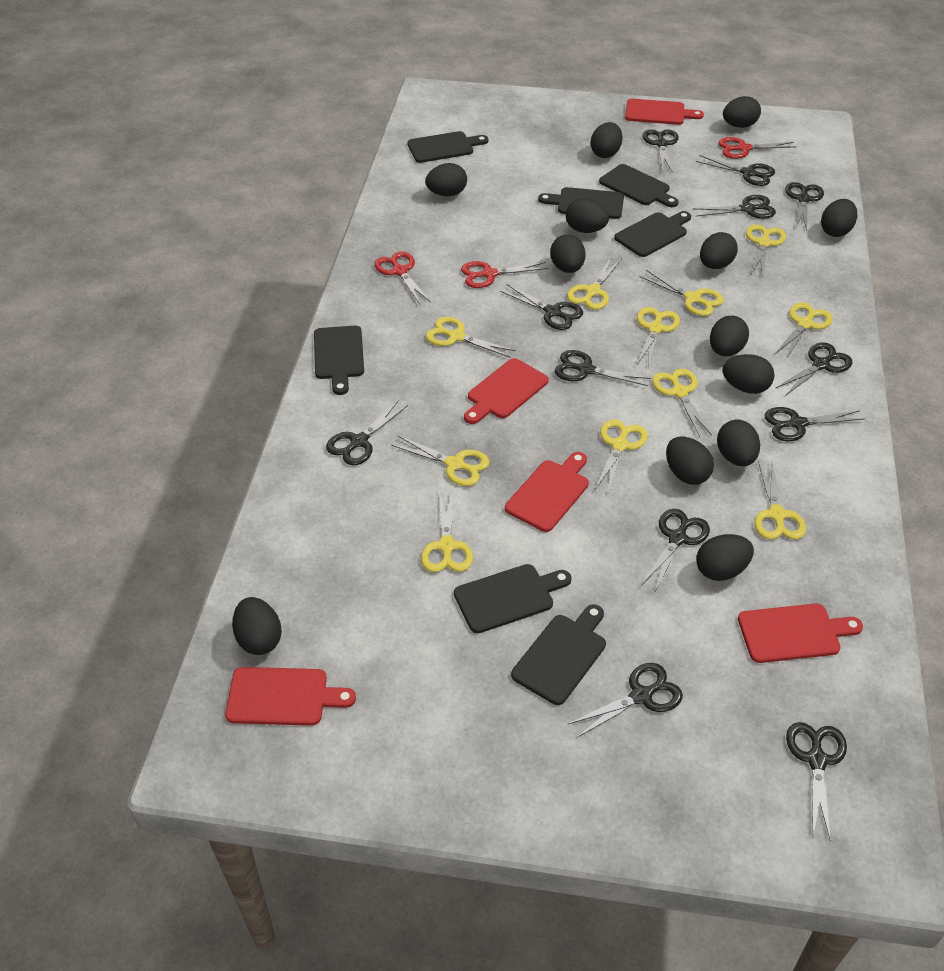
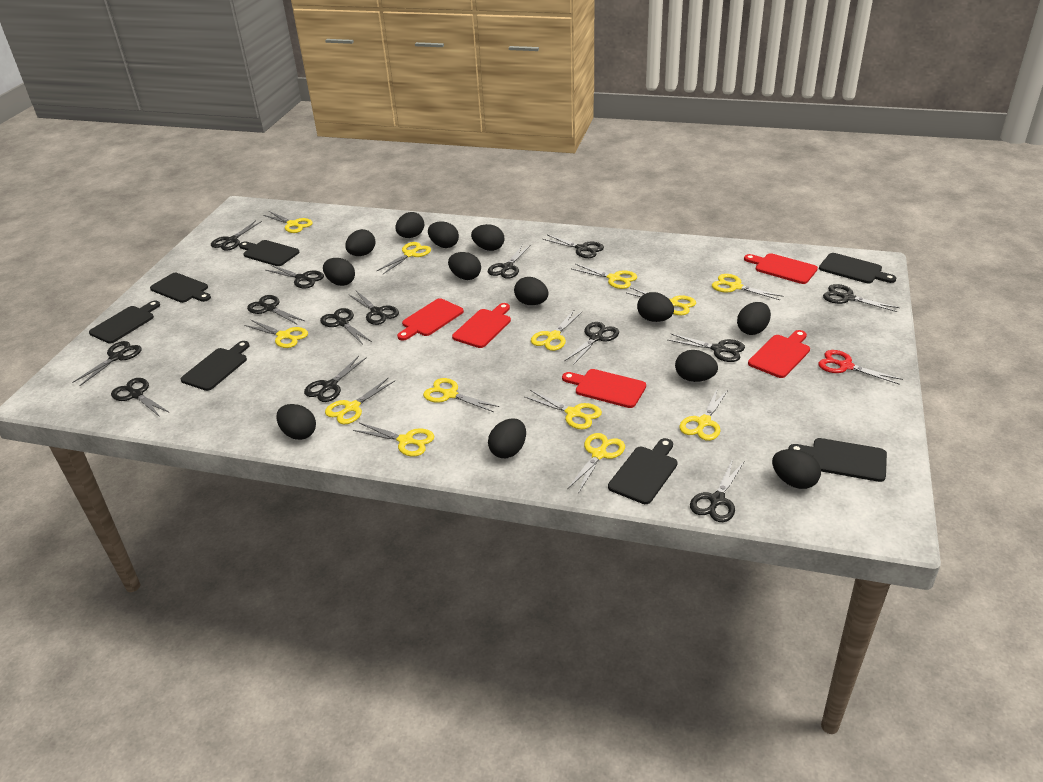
black scissors: 12 -> 14
red scissors: 3 -> 1
yellow scissors: 11 -> 13

